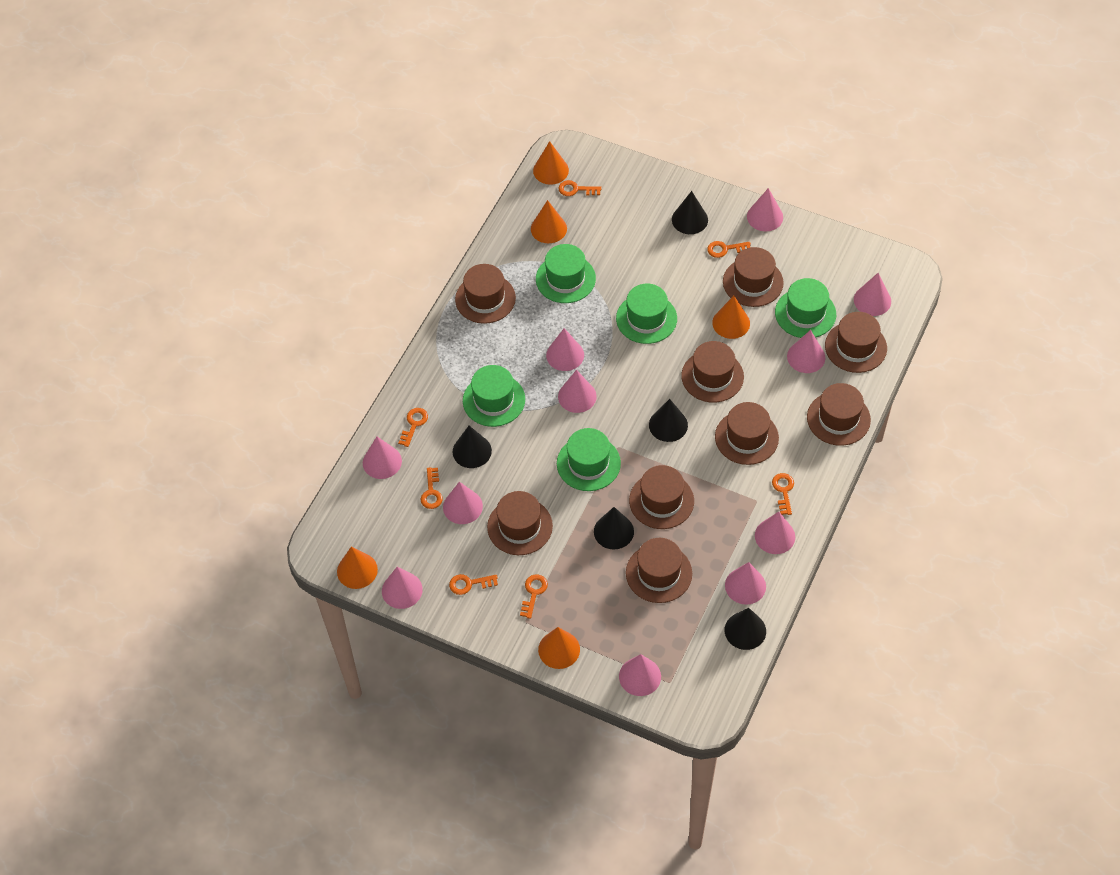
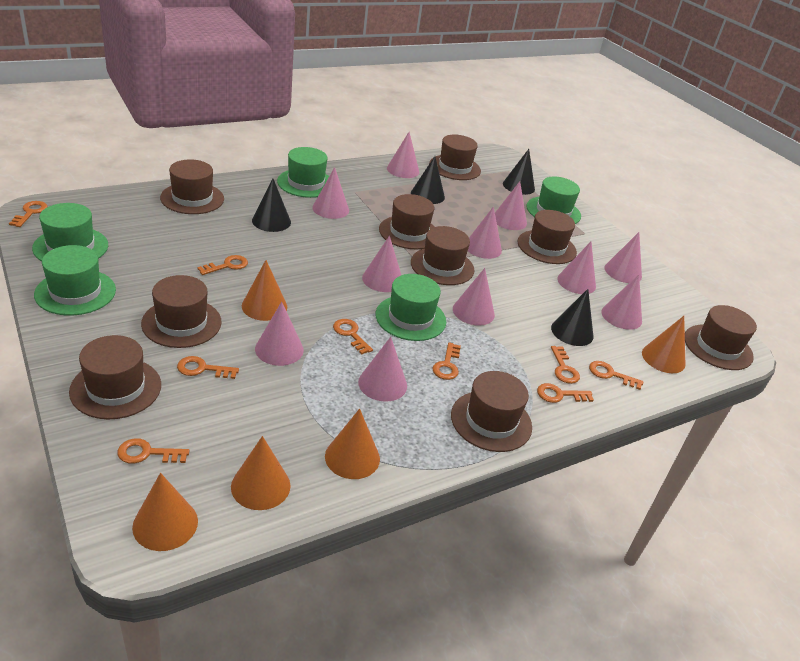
black cone: 5 -> 4
orange key: 7 -> 9

